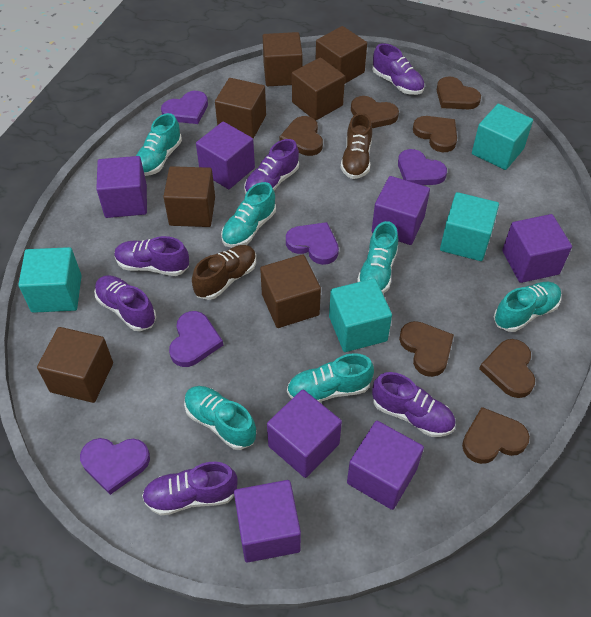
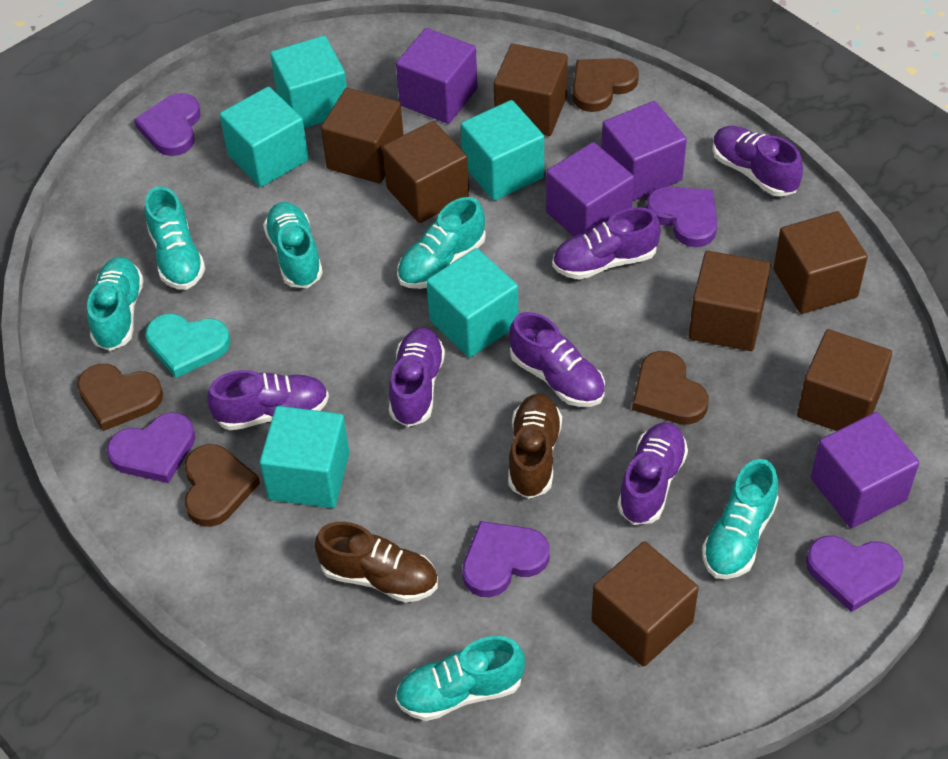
brown heart: 7 -> 4
purple cube: 7 -> 4
turquoise cube: 4 -> 5
turquoise heart: 0 -> 1

